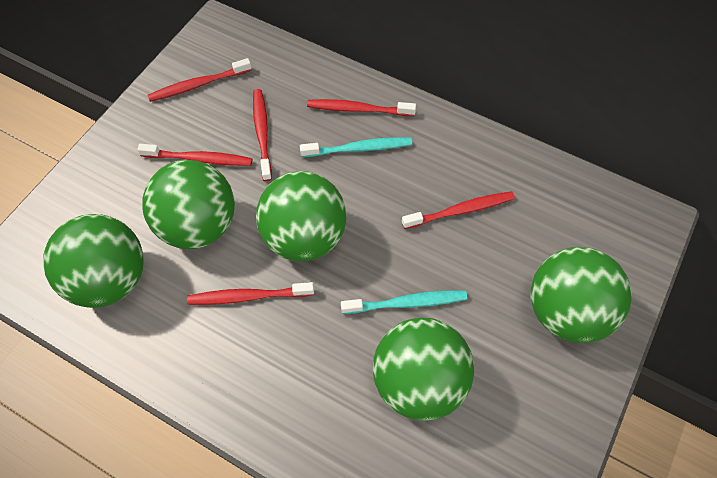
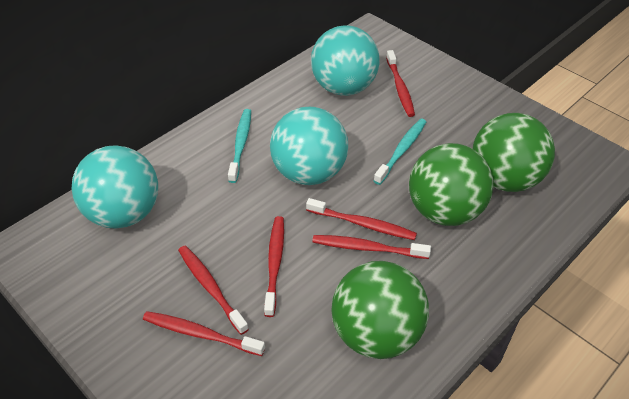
green ball: 5 -> 3
turquoise ball: 0 -> 3

